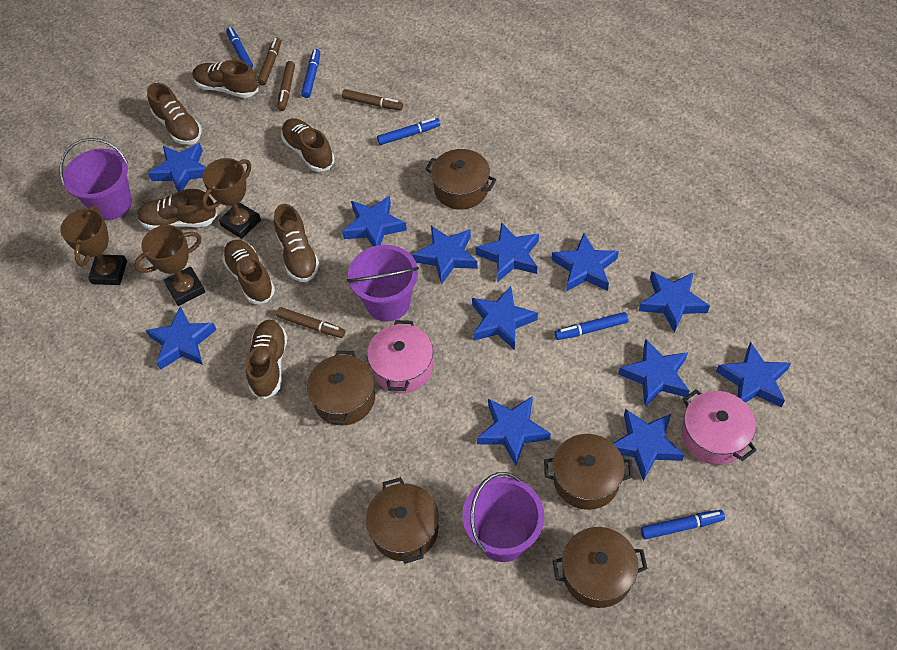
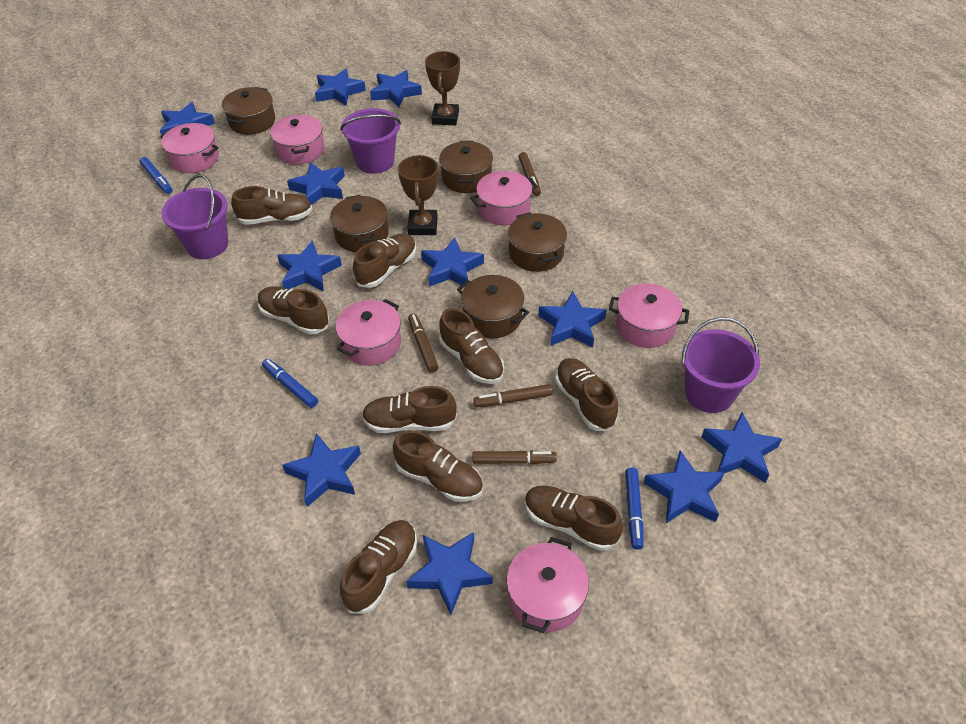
blue marker: 5 -> 3
blue star: 12 -> 11
brown shoe: 7 -> 9
brown trophy: 3 -> 2
pink pot: 2 -> 6

